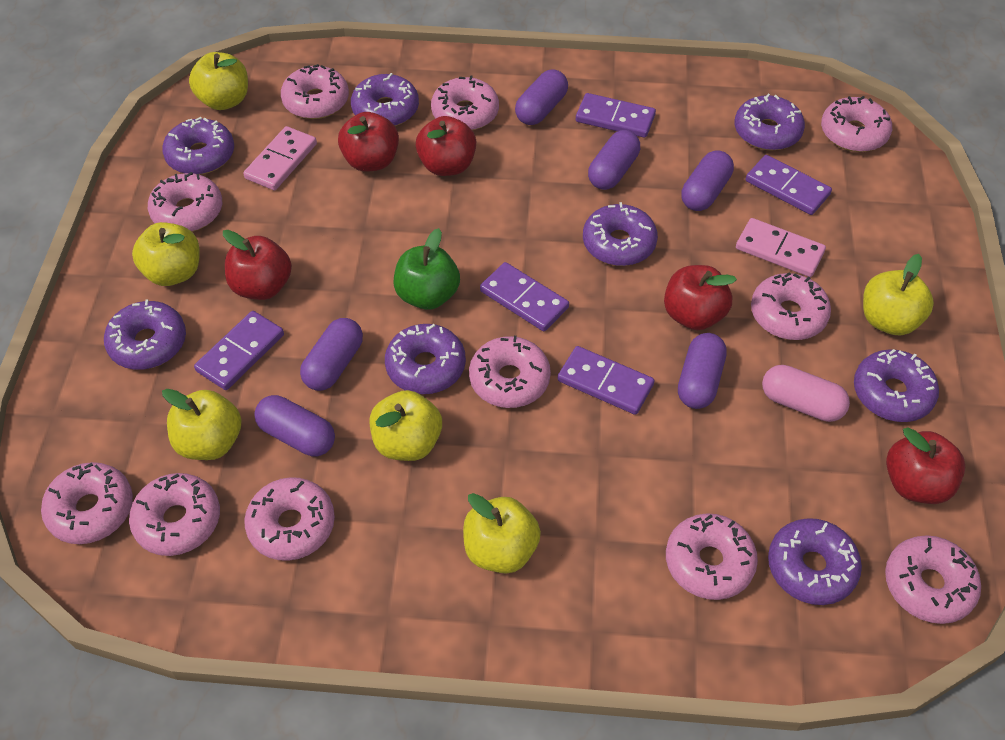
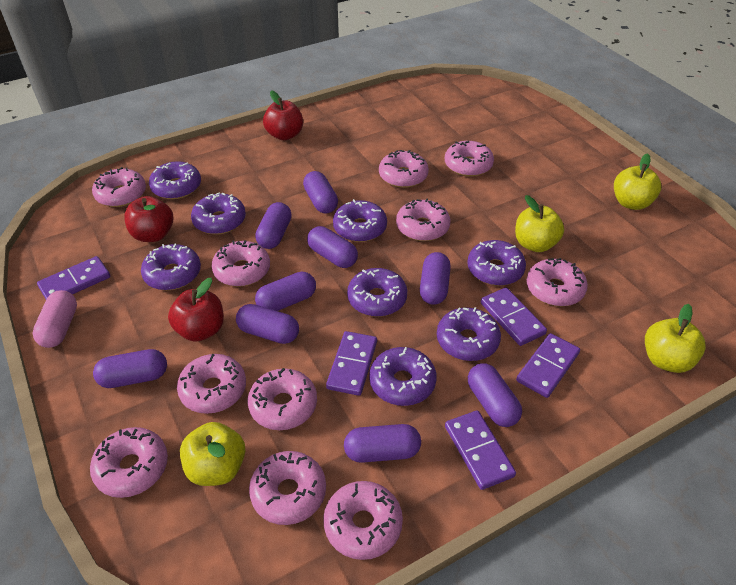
green apple: 1 -> 0
pink domino: 2 -> 0
purple capsule: 6 -> 9
red apple: 5 -> 3
yellow apple: 6 -> 4

